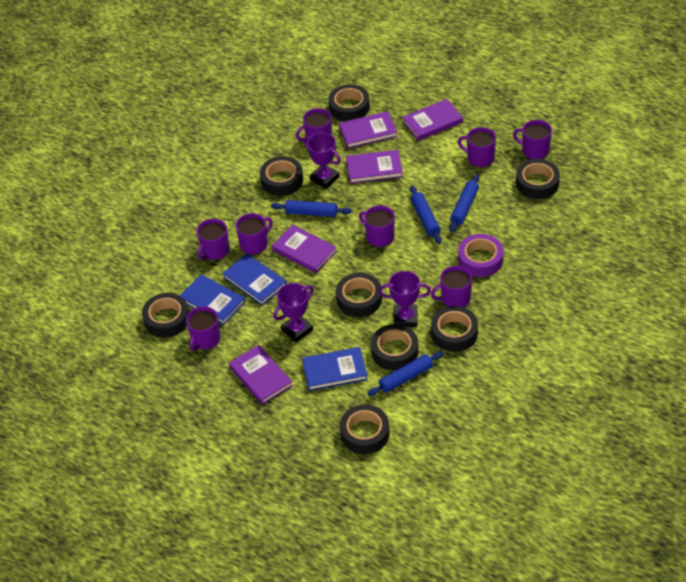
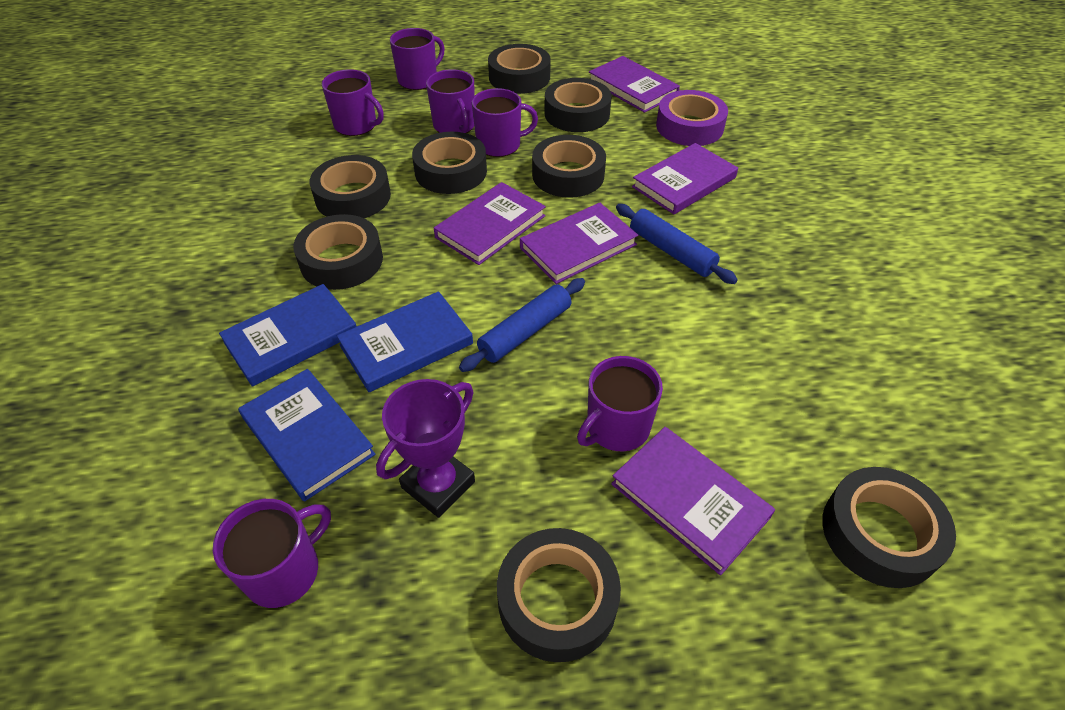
blue rolling pin: 4 -> 2
purple mug: 8 -> 6
purple trophy: 3 -> 1

